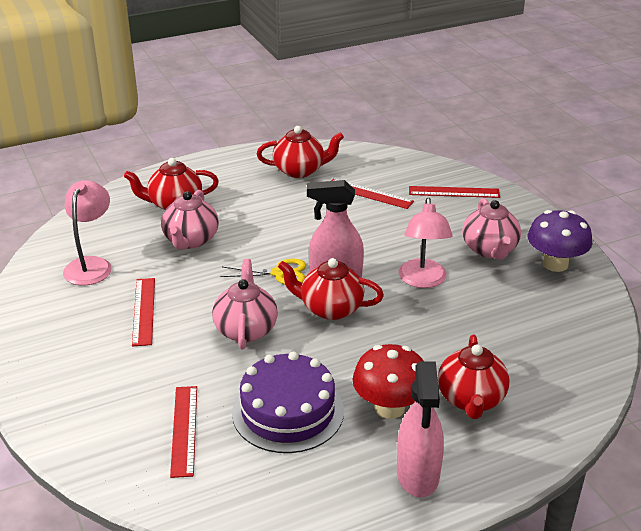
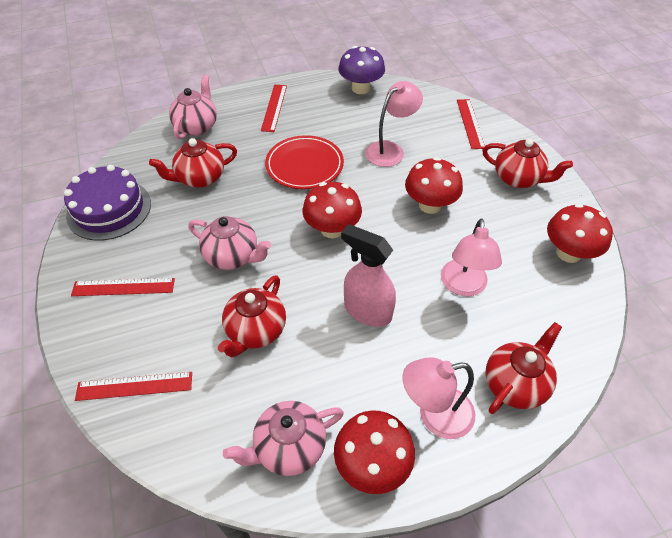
pink lamp: 2 -> 3
pink spray bottle: 2 -> 1
red mushroom: 1 -> 4
red plate: 0 -> 1
yellow scissors: 1 -> 0

